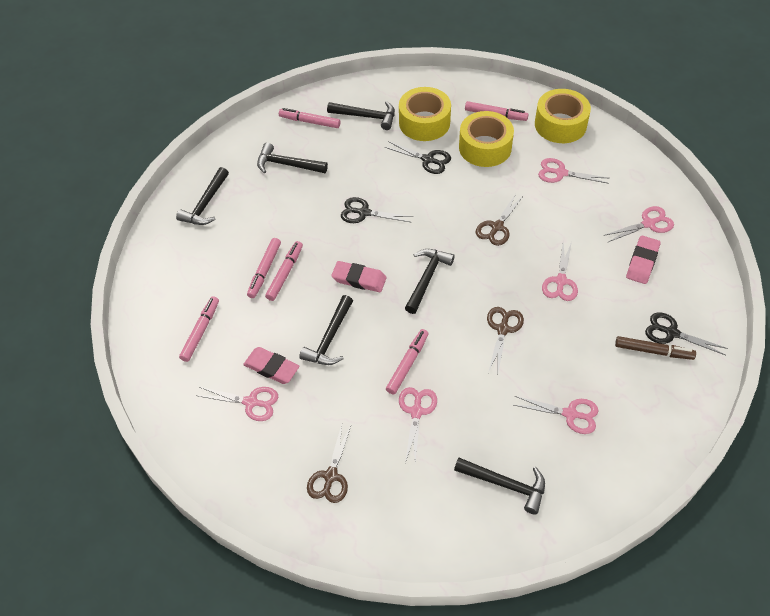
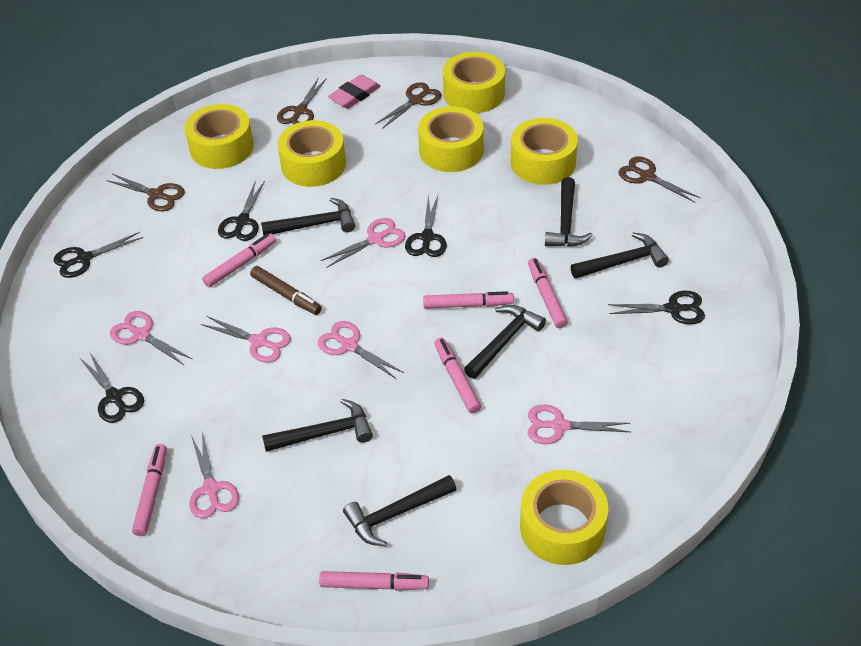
black scissors: 3 -> 5
brown scissors: 3 -> 4
pink eraser: 3 -> 1
yellow tape: 3 -> 6

